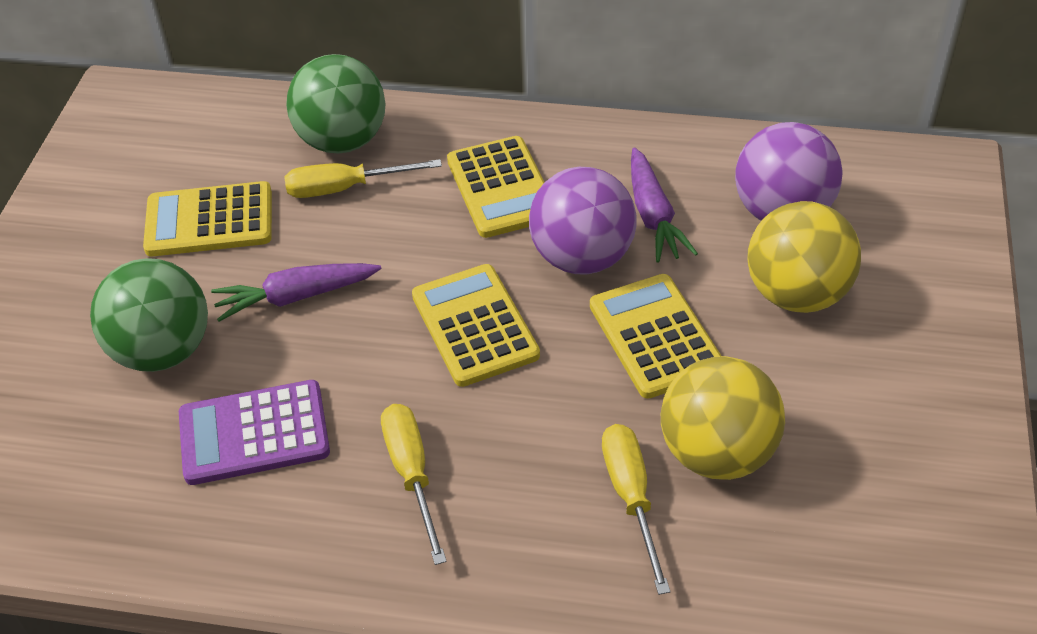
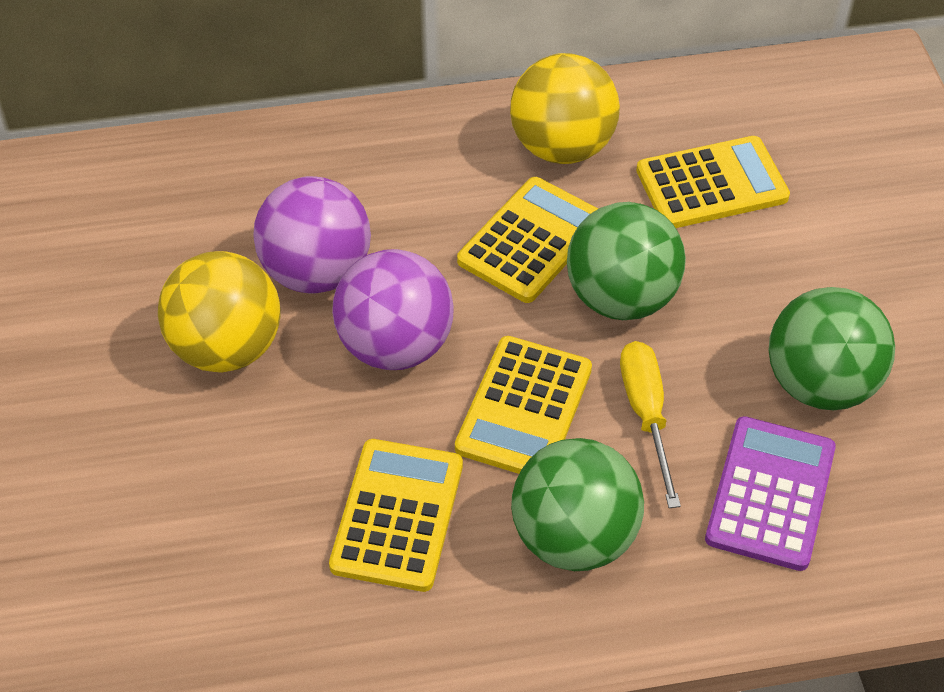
green ball: 2 -> 3
purple carrot: 2 -> 0
yellow screwdriver: 3 -> 1

